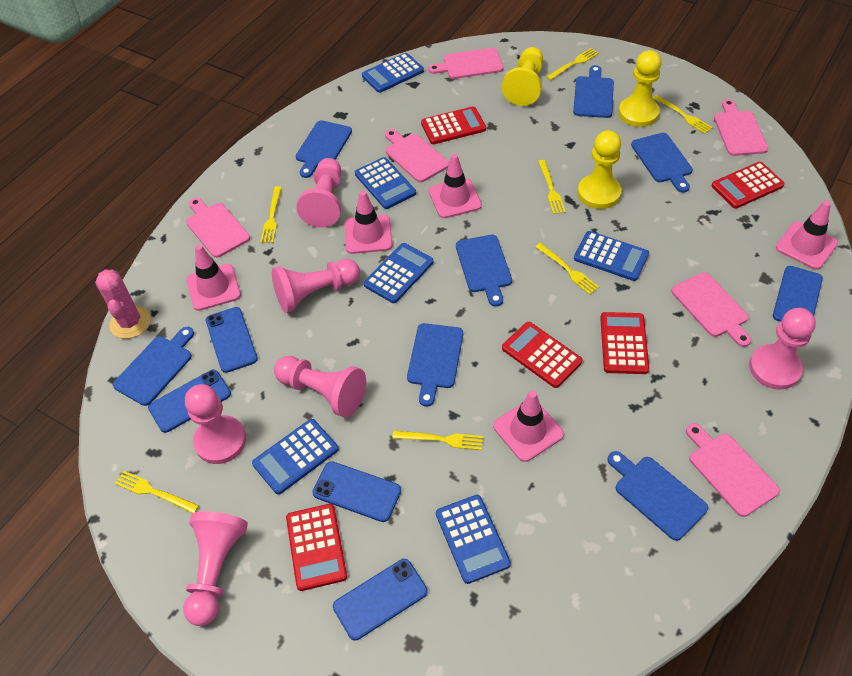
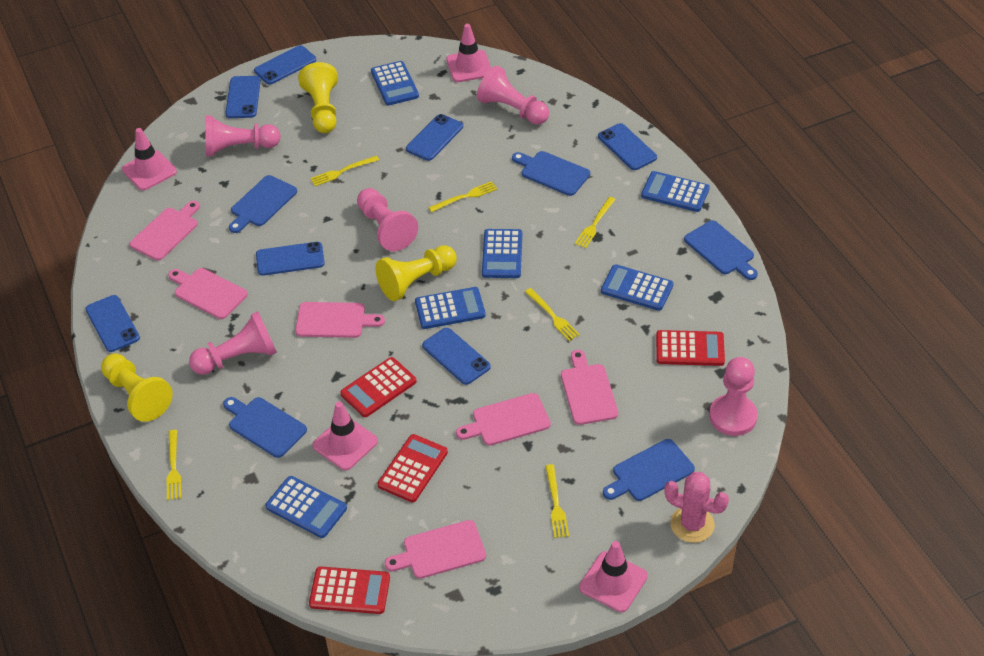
blue cutting board: 7 -> 5
blue phone: 5 -> 7
pink pawn: 6 -> 5
pink traffic cone: 5 -> 4
red calculator: 5 -> 4
yellow fork: 7 -> 6

